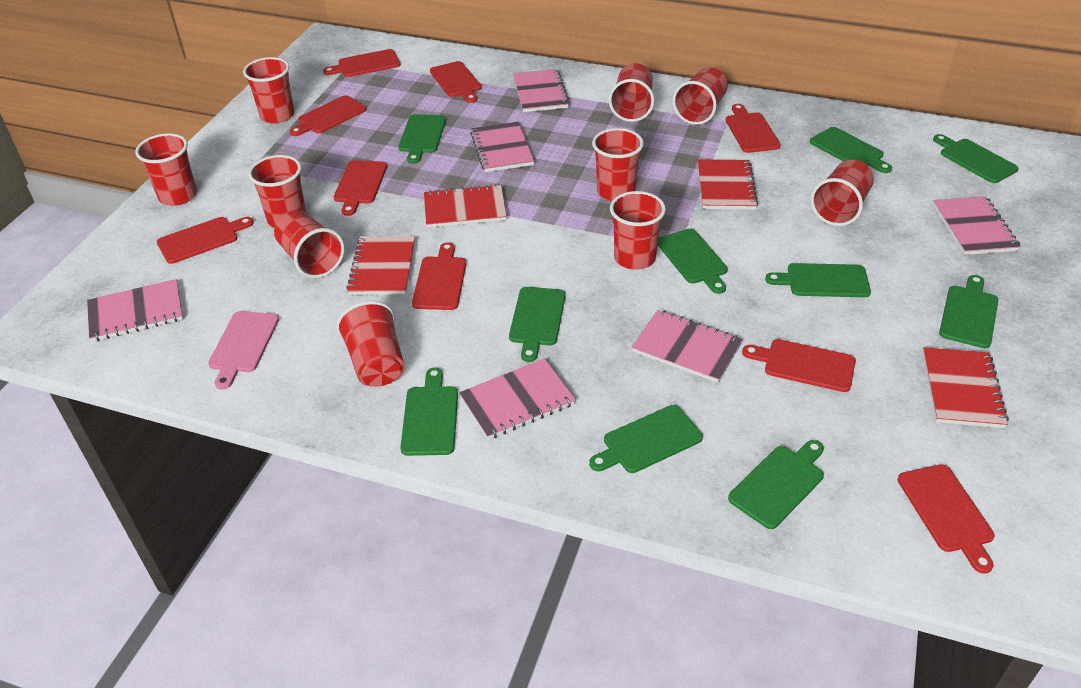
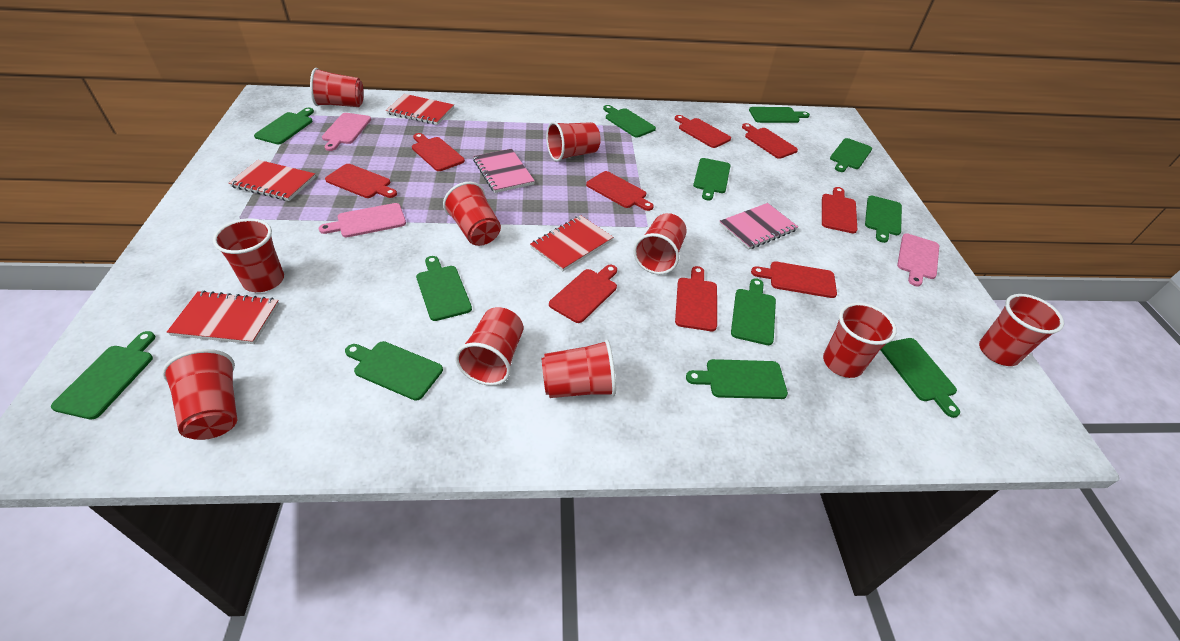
green cutting board: 10 -> 12
pink cutting board: 1 -> 3
pink notebook: 6 -> 2

